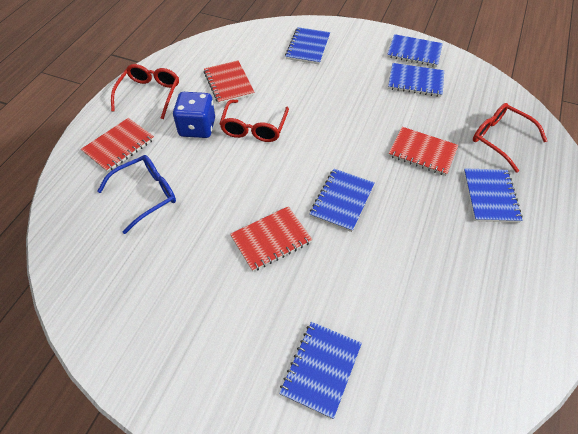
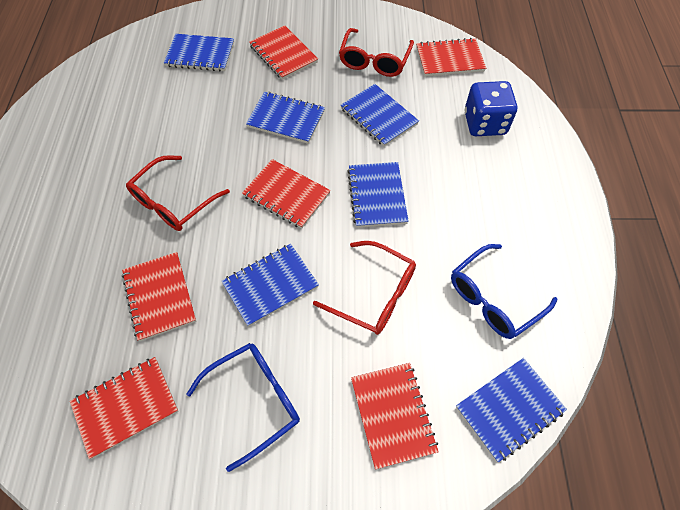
blue glasses: 1 -> 2
red notebook: 4 -> 6

